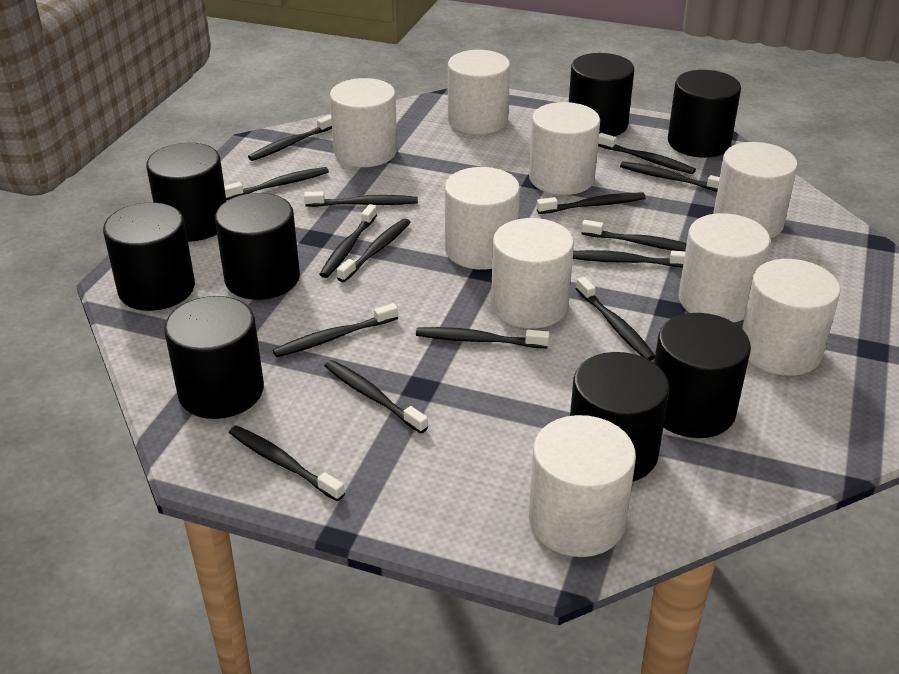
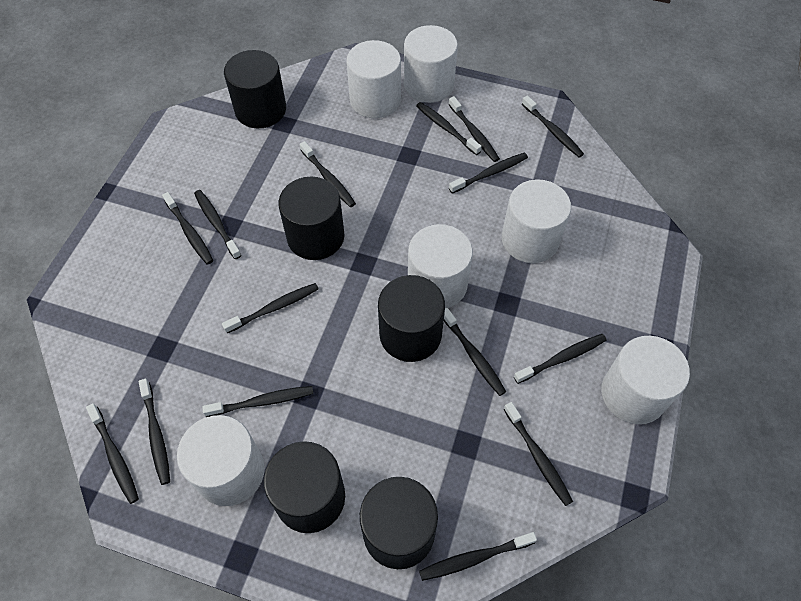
black cylinder: 8 -> 5
white cylinder: 9 -> 6

